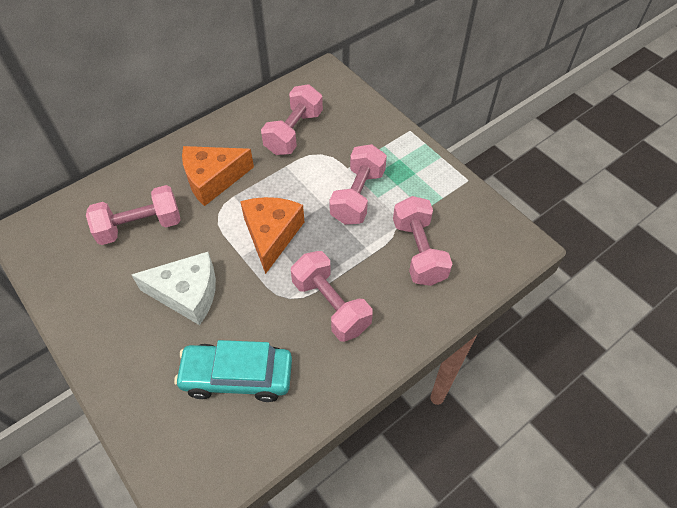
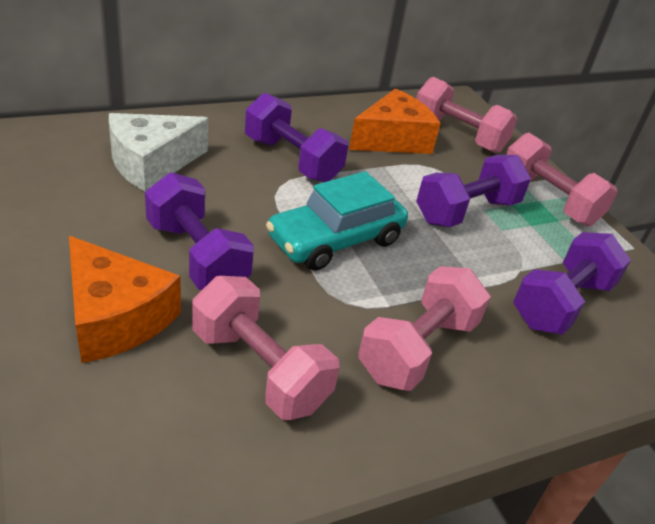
pink dumbbell: 5 -> 4
purple dumbbell: 0 -> 4

